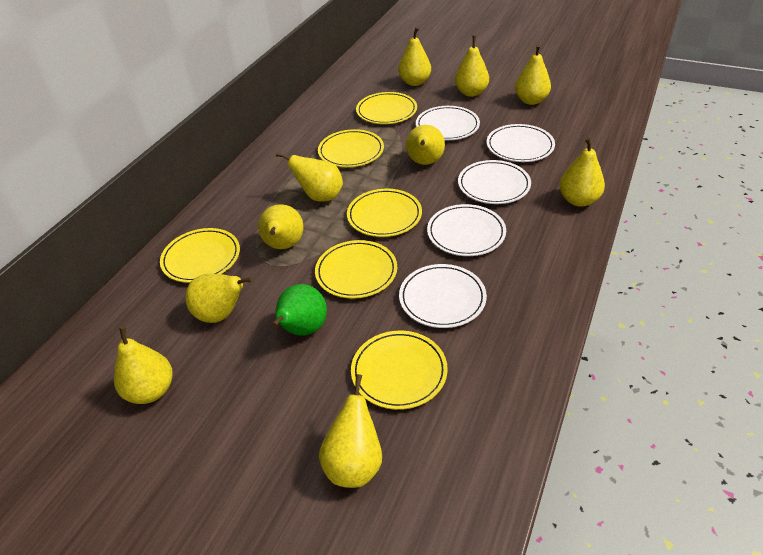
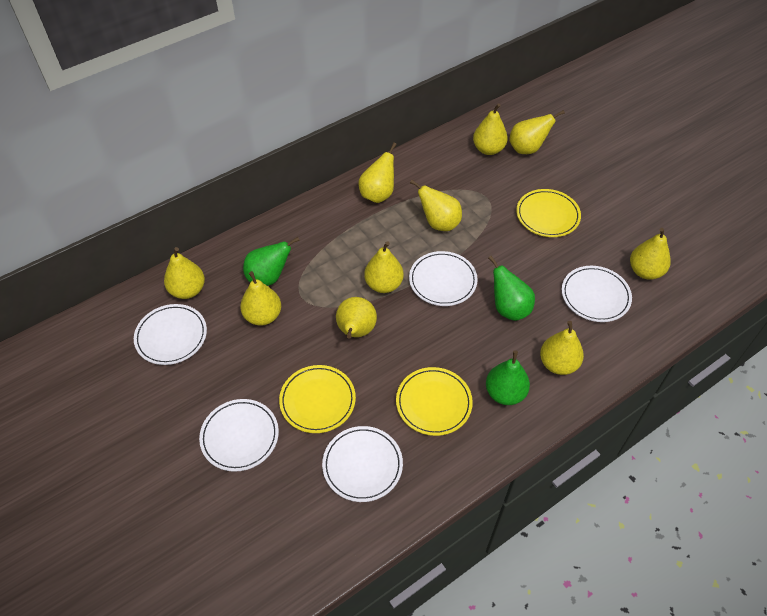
green pear: 1 -> 3
yellow plate: 6 -> 3

